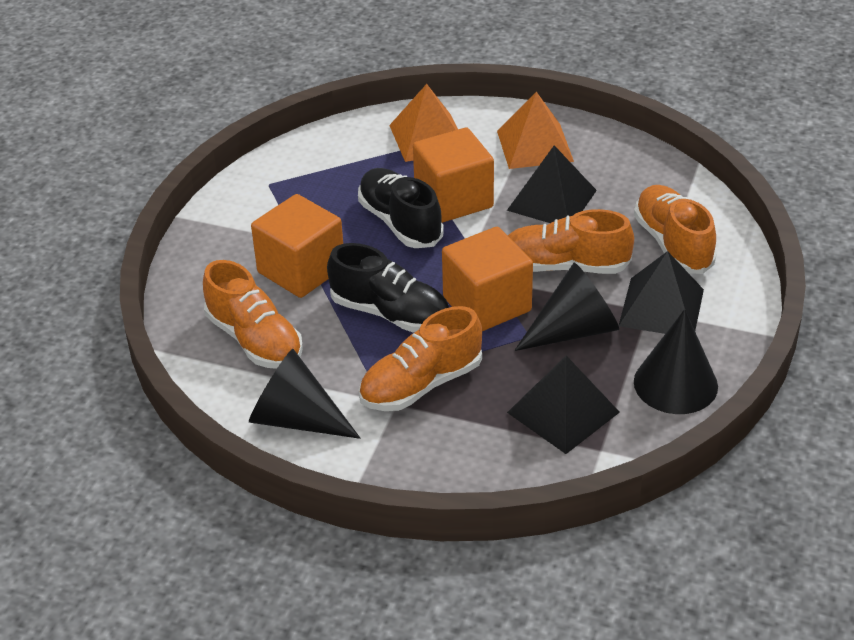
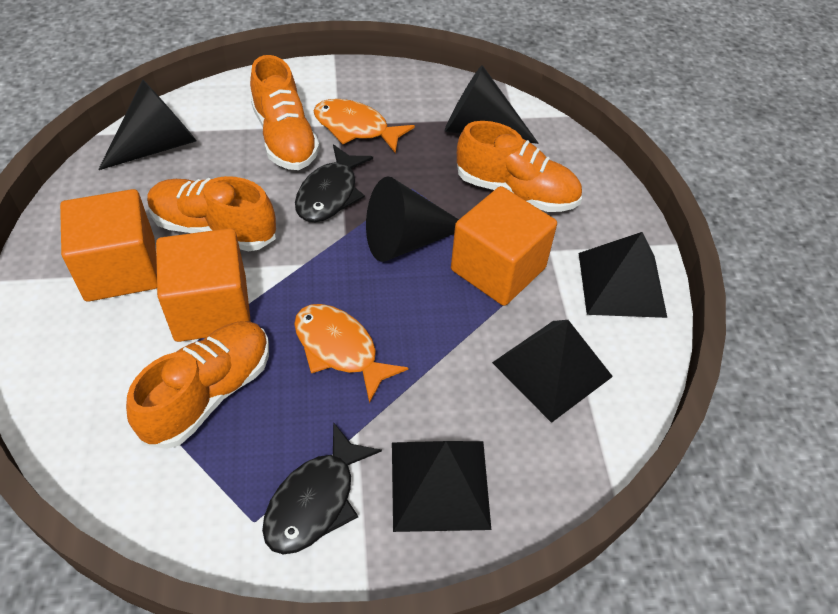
black fish: 0 -> 2
black shoe: 2 -> 0
orange fish: 0 -> 2
orange pyramid: 2 -> 0

